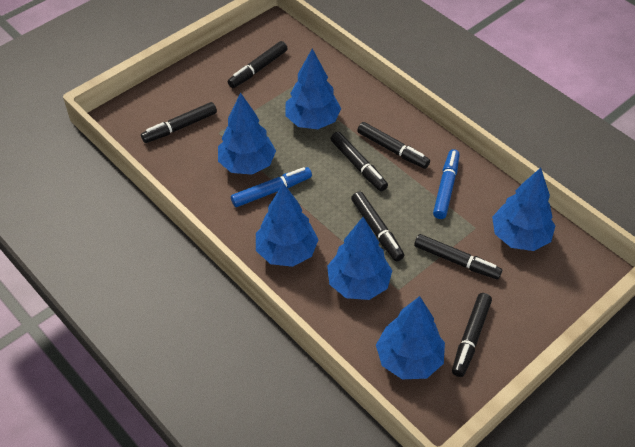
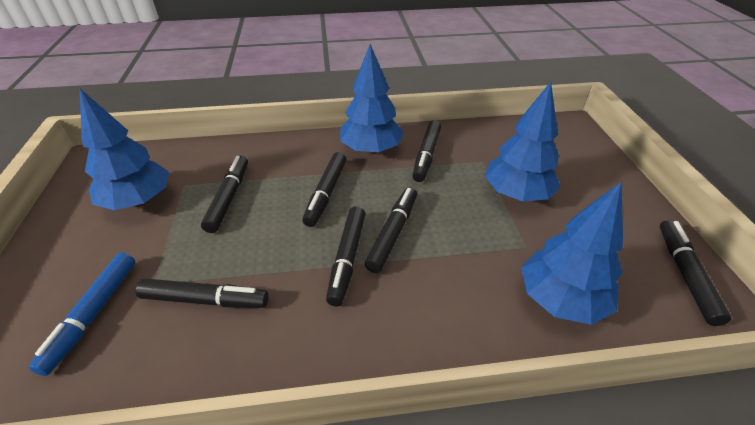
blue marker: 2 -> 1
blue tree: 6 -> 4

